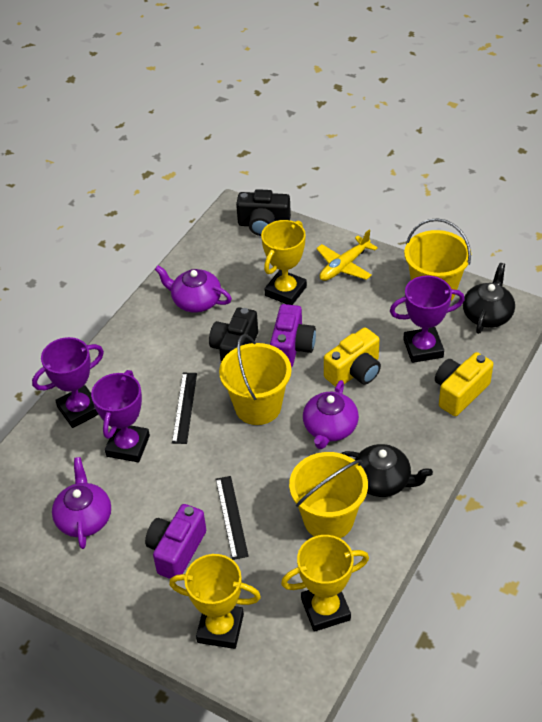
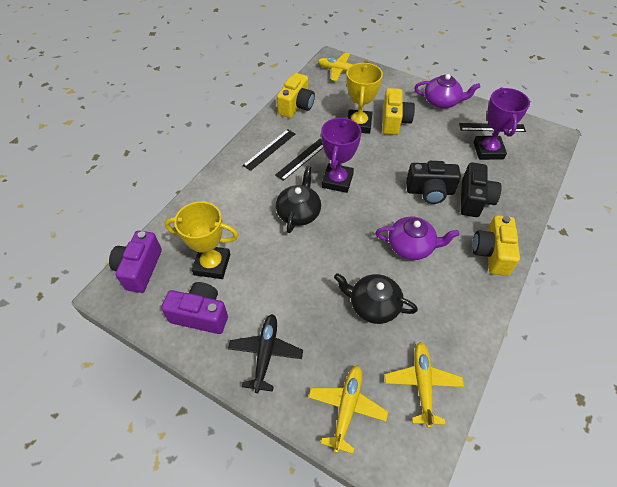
black plane: 0 -> 1
black ruler: 2 -> 3
purple teapot: 3 -> 2
purple trophy: 3 -> 2
yellow bucket: 3 -> 0
yellow camera: 2 -> 3
yellow plane: 1 -> 3
yellow trophy: 3 -> 2

